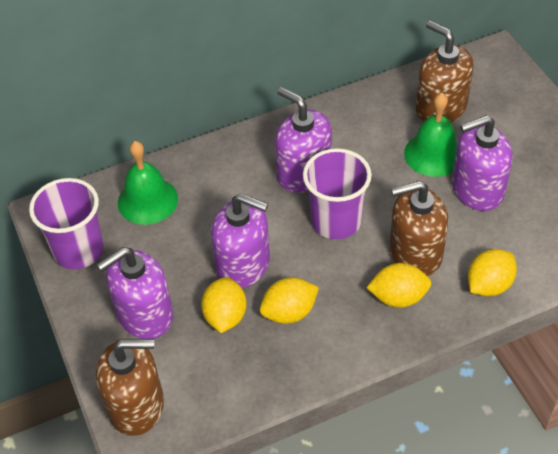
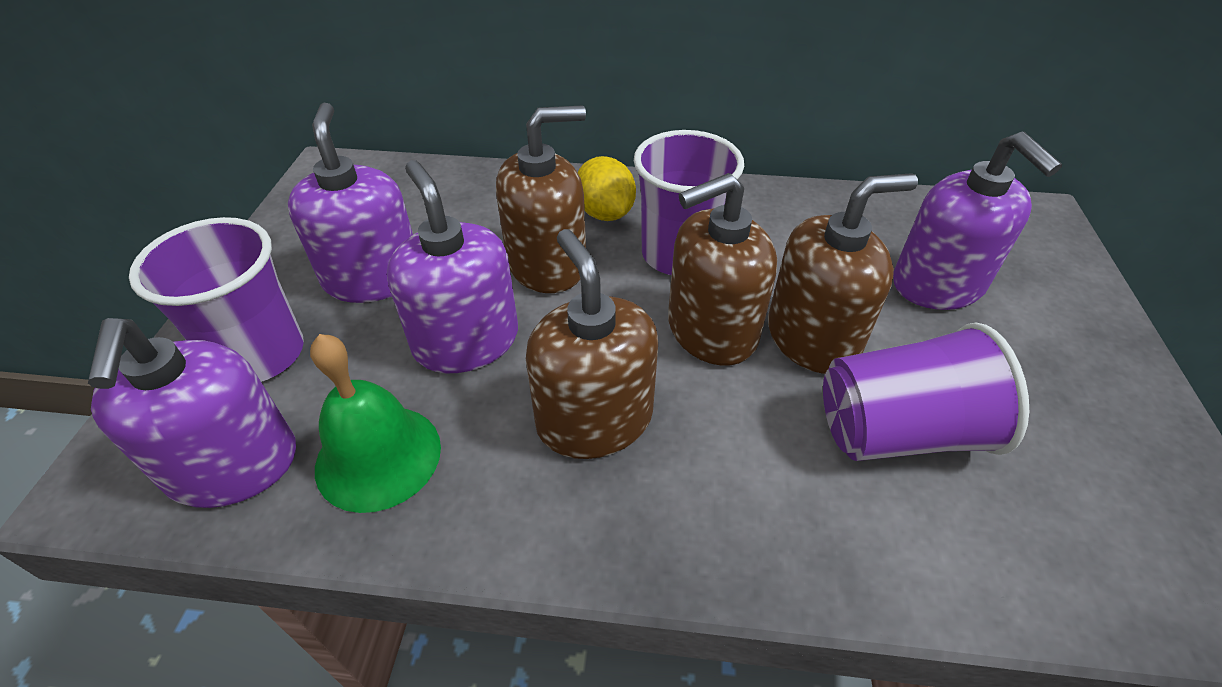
brown soap dispenser: 3 -> 4
green bell: 2 -> 1
purple cup: 2 -> 3
yellow lemon: 4 -> 1

